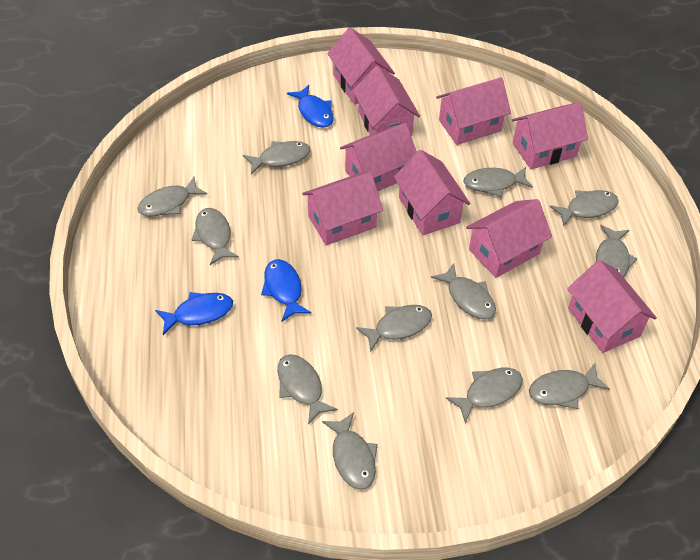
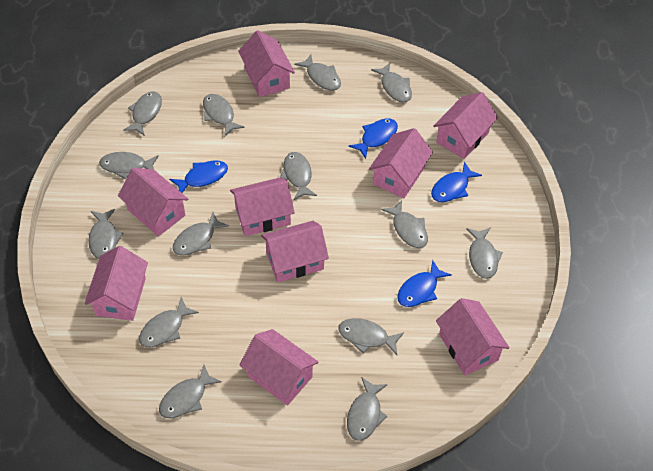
blue fish: 3 -> 4
grey fish: 12 -> 14

